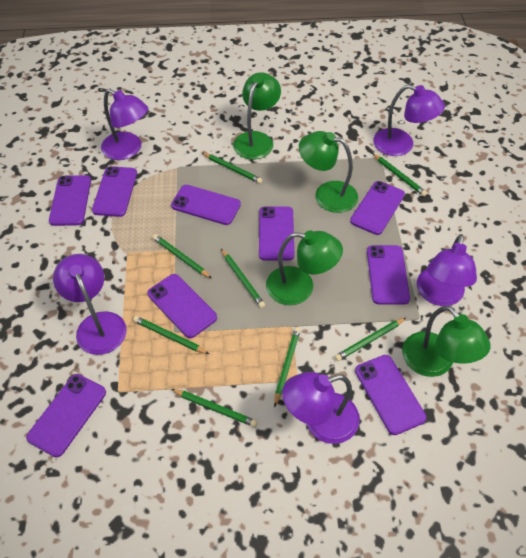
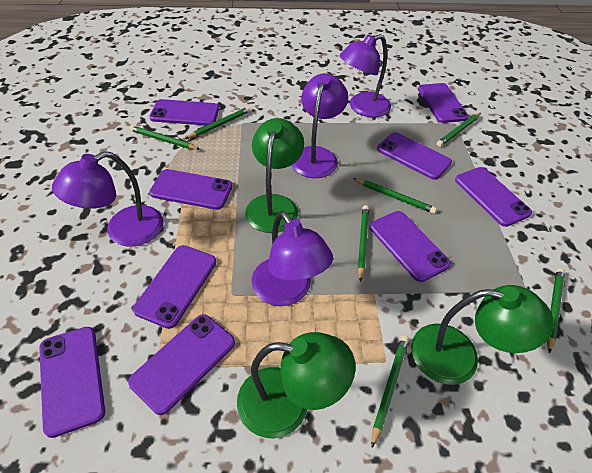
green lamp: 4 -> 3
green pencil: 8 -> 7
purple lamp: 5 -> 4

